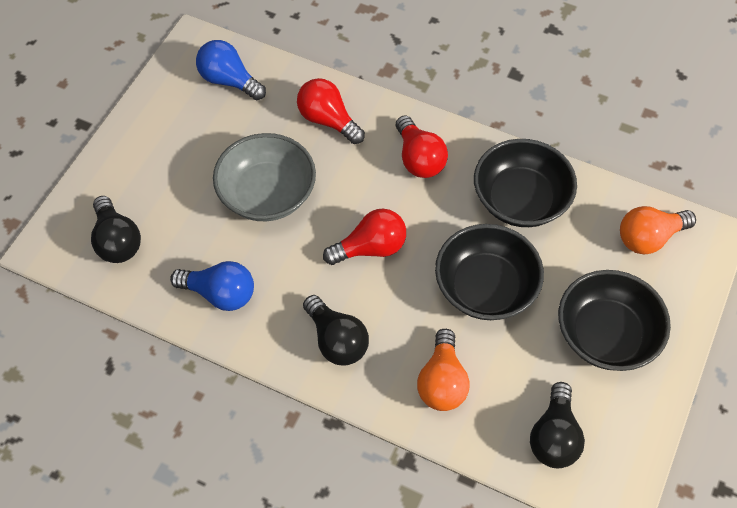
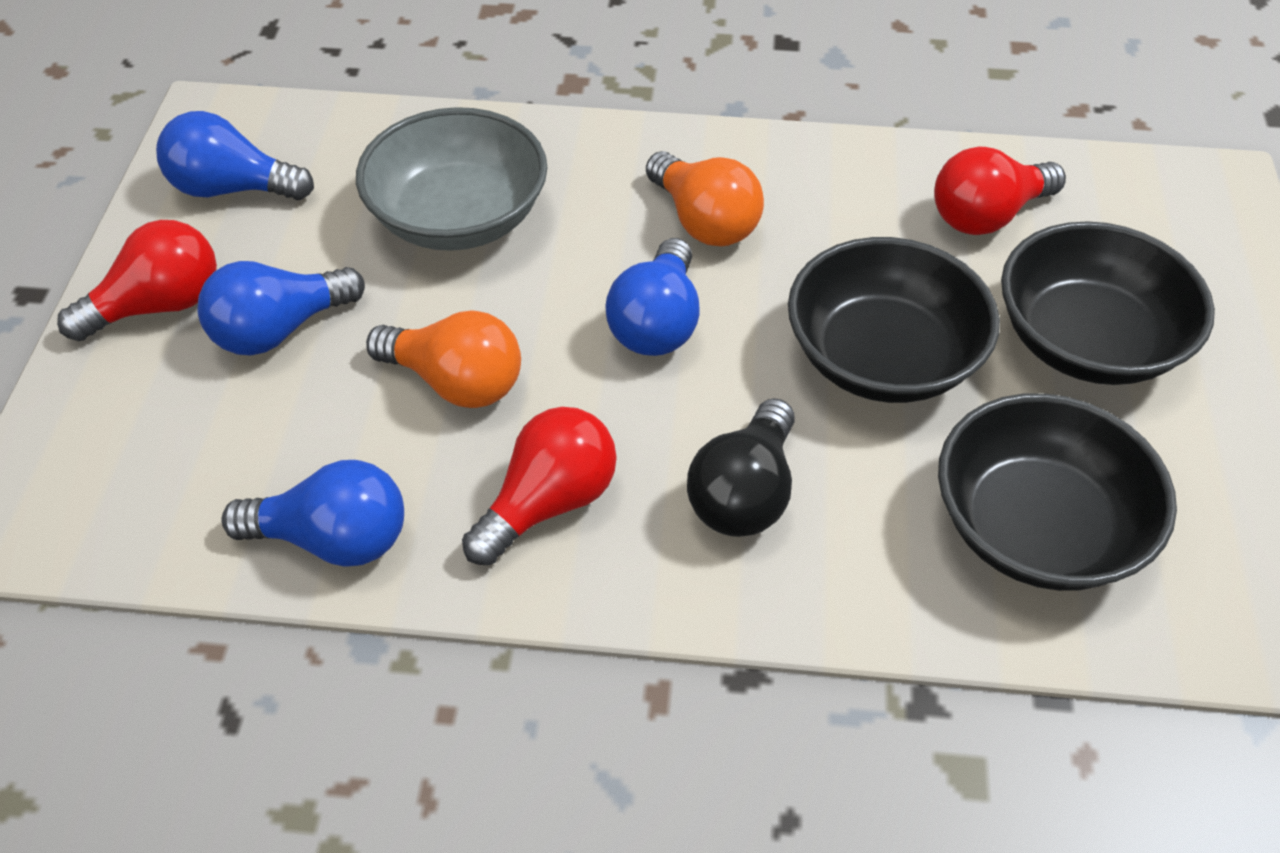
black light bulb: 3 -> 1
blue light bulb: 2 -> 4

